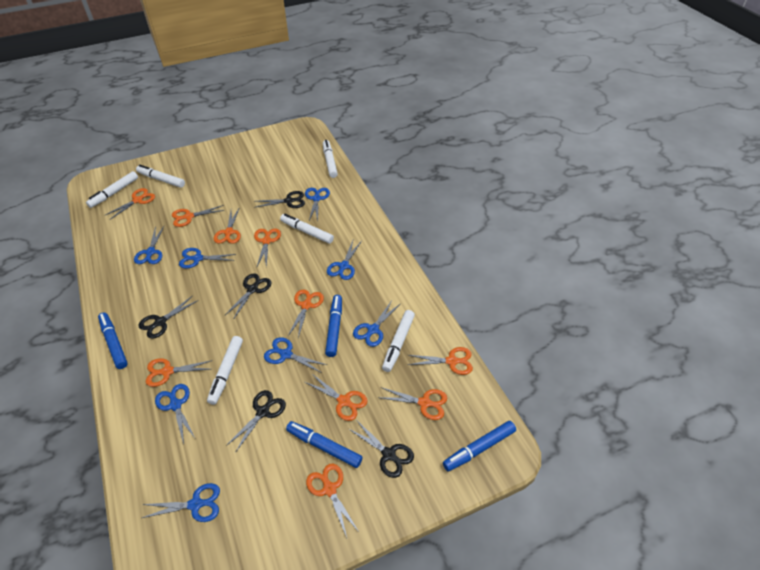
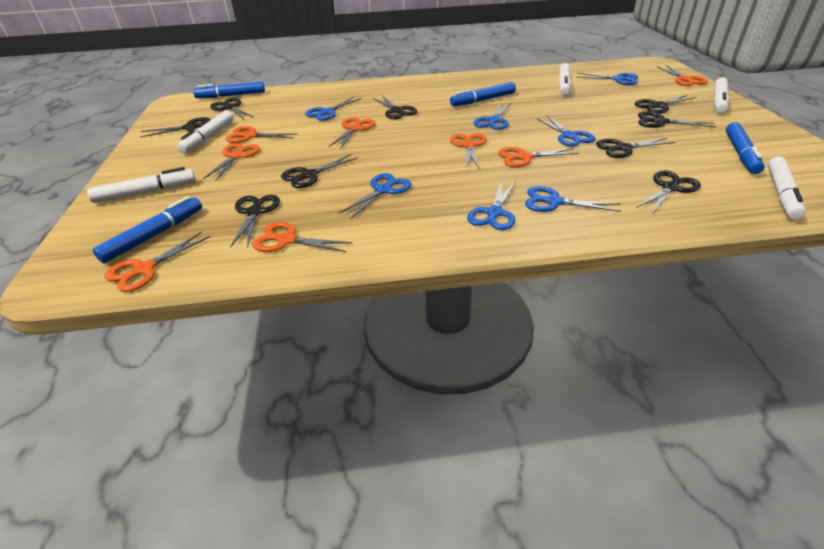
black scissors: 5 -> 9
blue scissors: 8 -> 7
orange scissors: 10 -> 8
white marker: 6 -> 5

